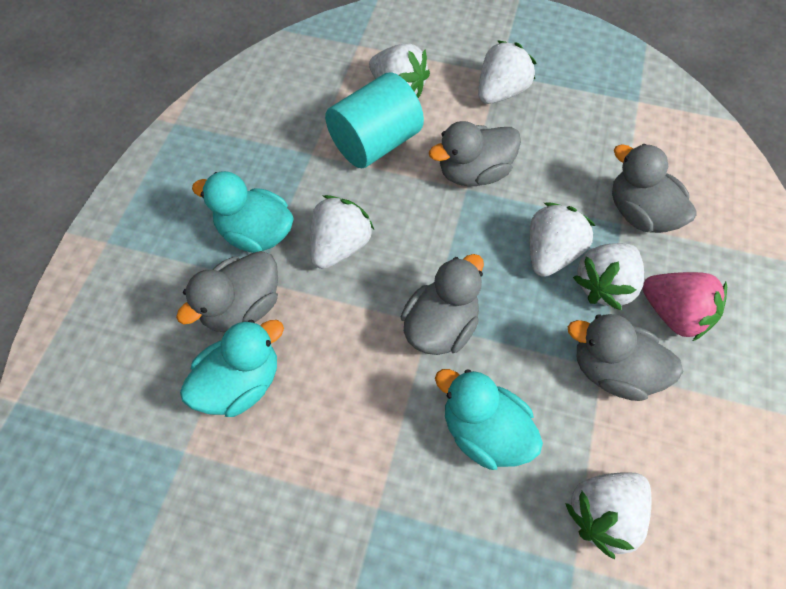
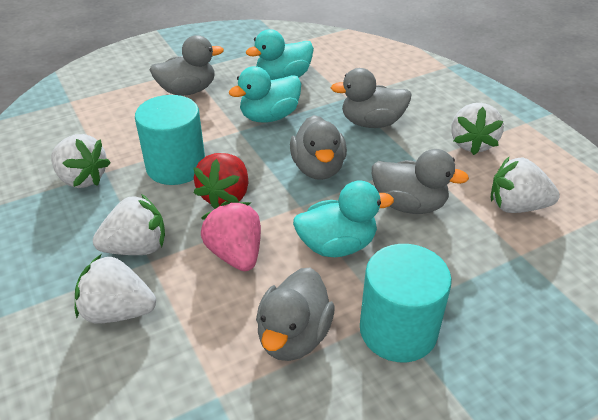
red strawberry: 0 -> 1
turquoise cylinder: 1 -> 2
white strawberry: 6 -> 5

